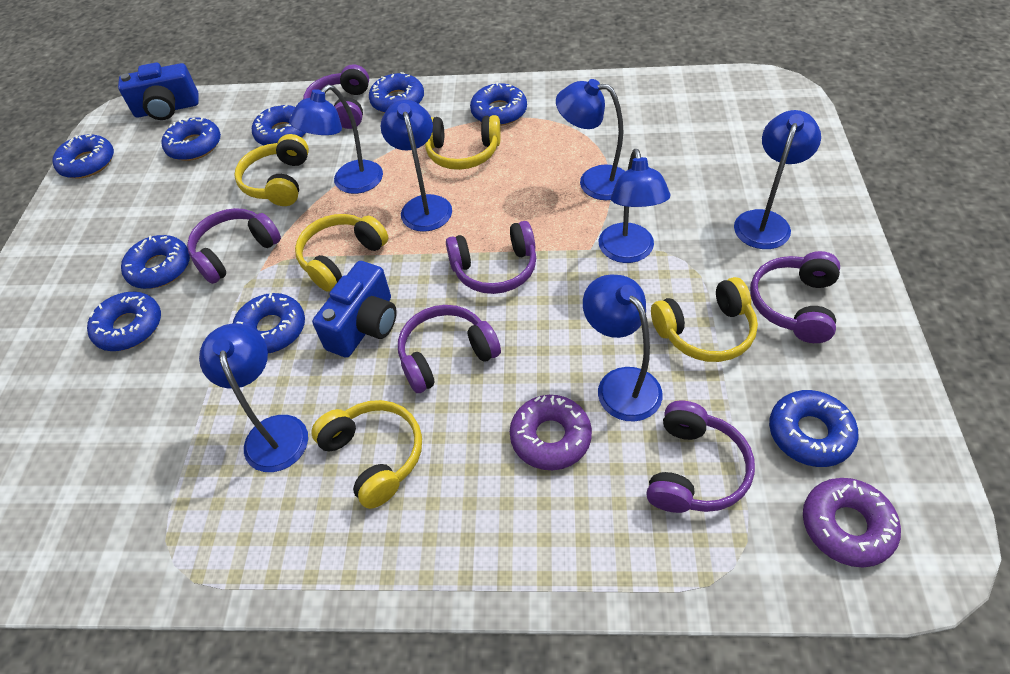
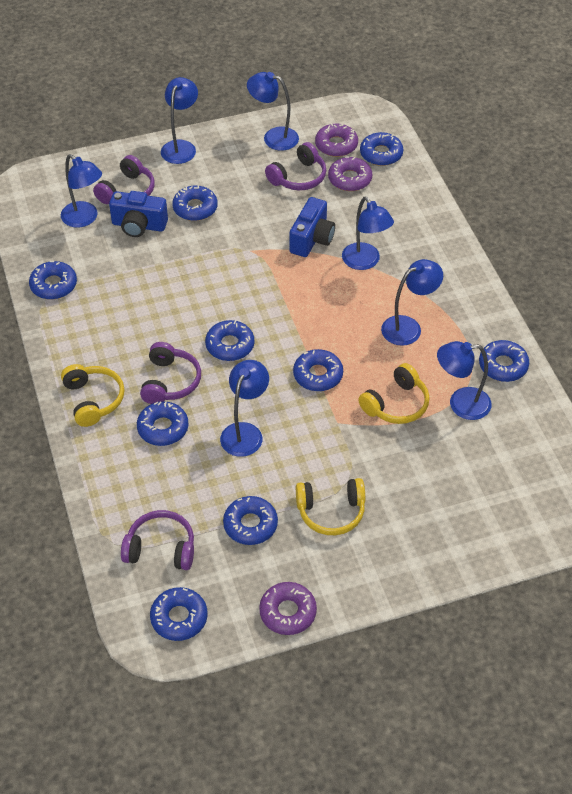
purple donut: 2 -> 3
purple headphones: 6 -> 4
yellow headphones: 5 -> 3

